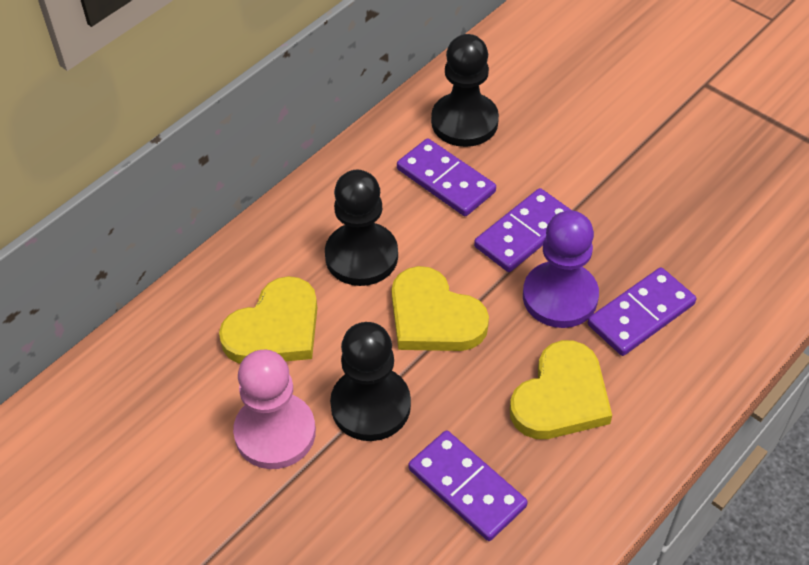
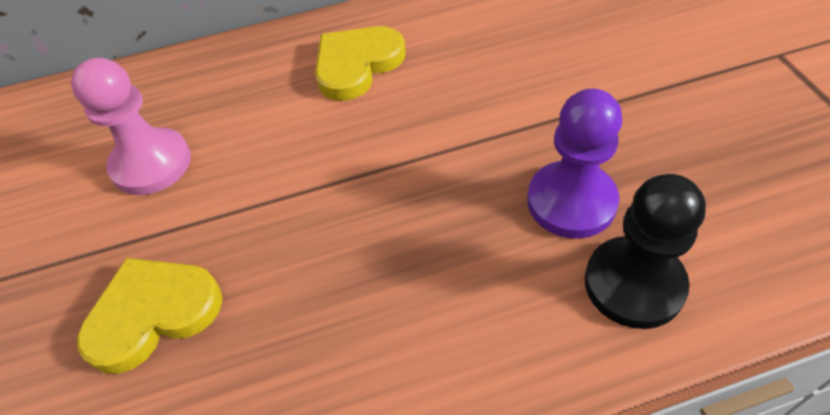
black pawn: 3 -> 1
purple domino: 4 -> 0
yellow heart: 3 -> 2

